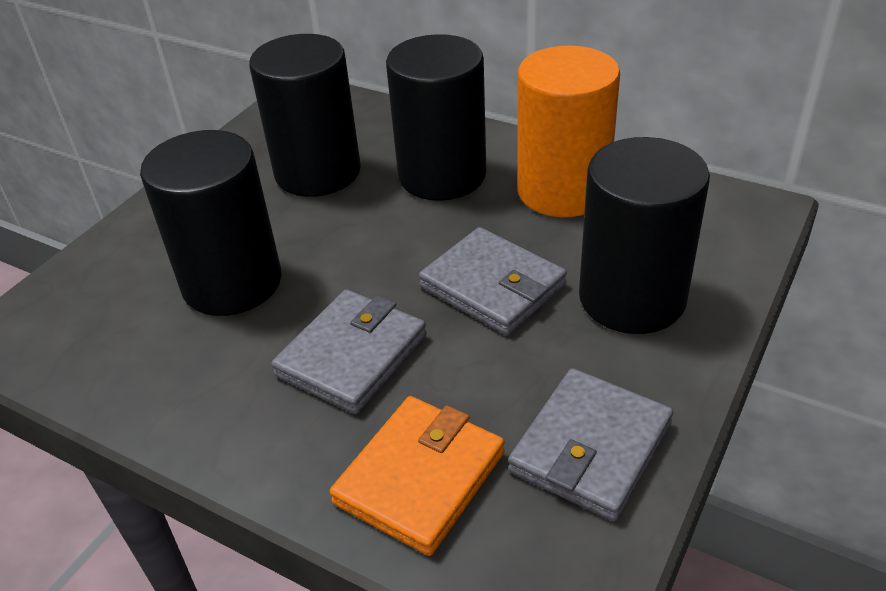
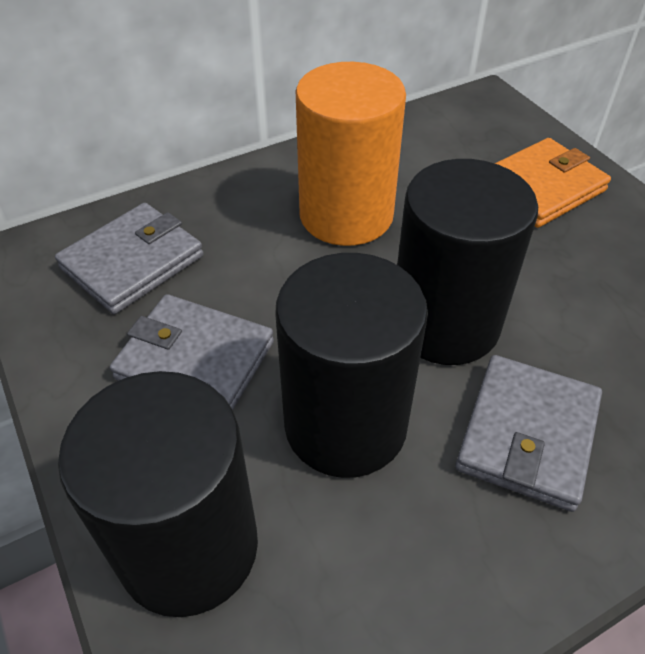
black cylinder: 4 -> 3

